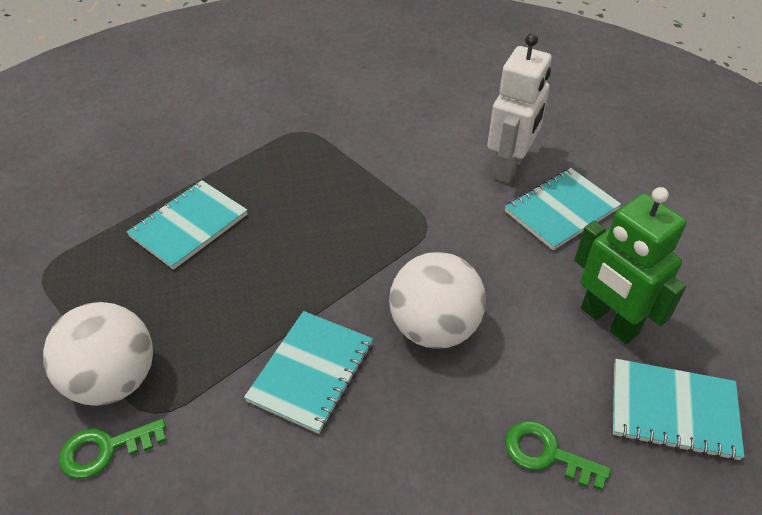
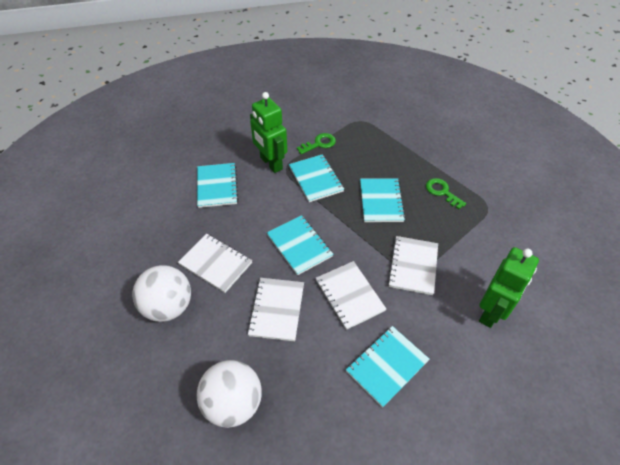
green robot: 1 -> 2
turquoise notebook: 4 -> 5
white notebook: 0 -> 4
white robot: 1 -> 0

